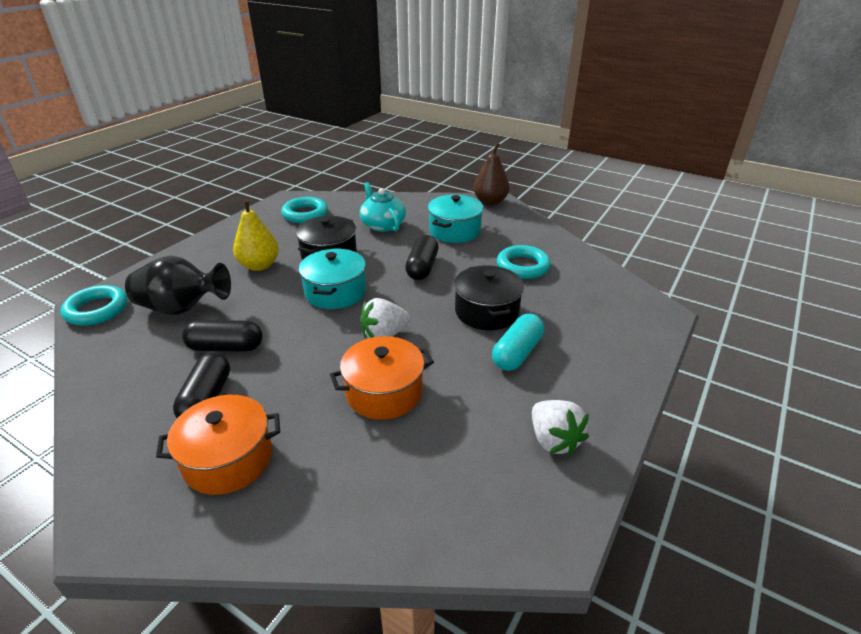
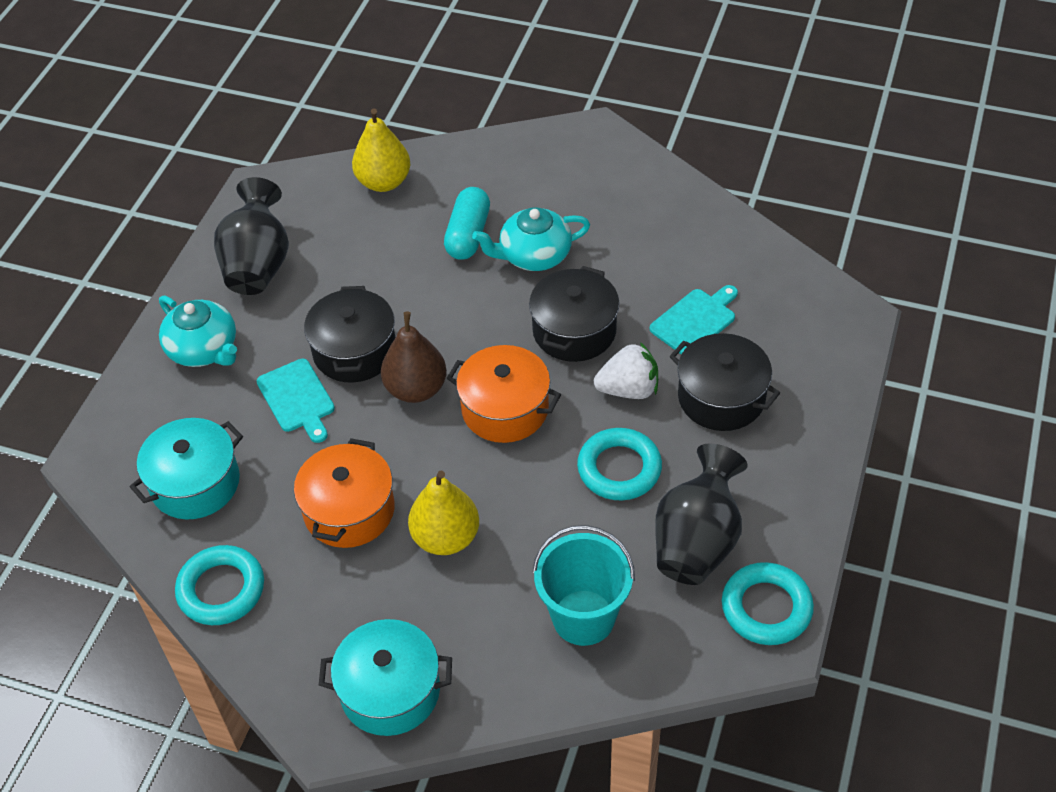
black capsule: 3 -> 0
black pot: 2 -> 3
black vase: 1 -> 2
turquoise bucket: 0 -> 1
turquoise cutting board: 0 -> 2
turquoise teapot: 1 -> 2
white strawberry: 2 -> 1
yellow pear: 1 -> 2

